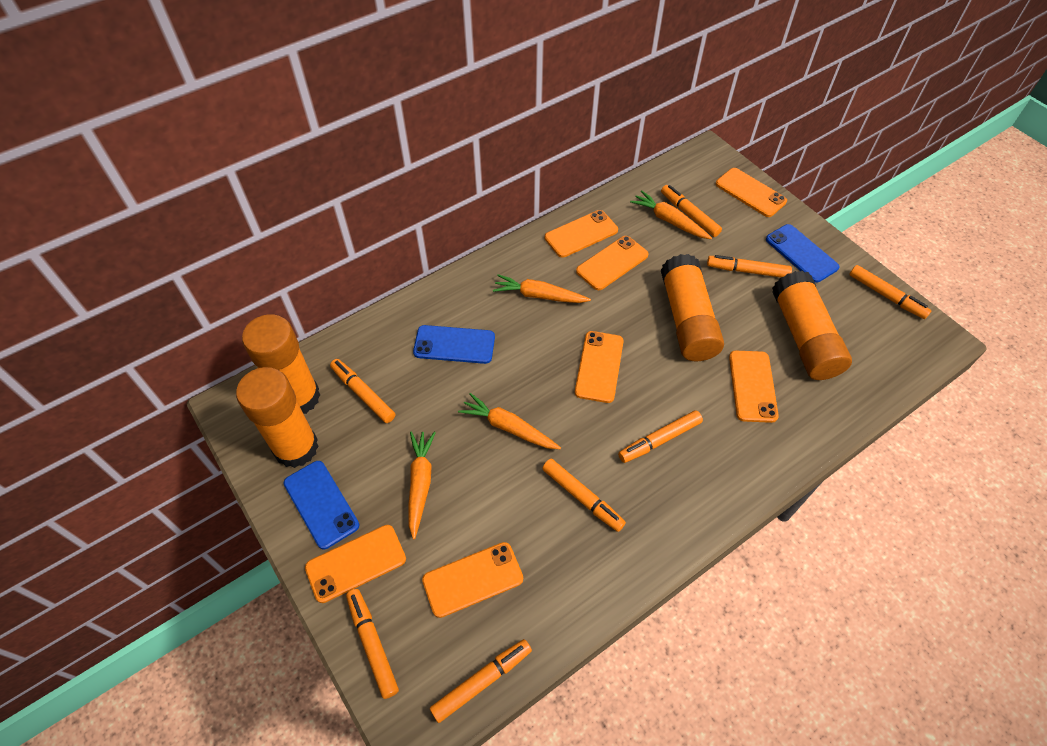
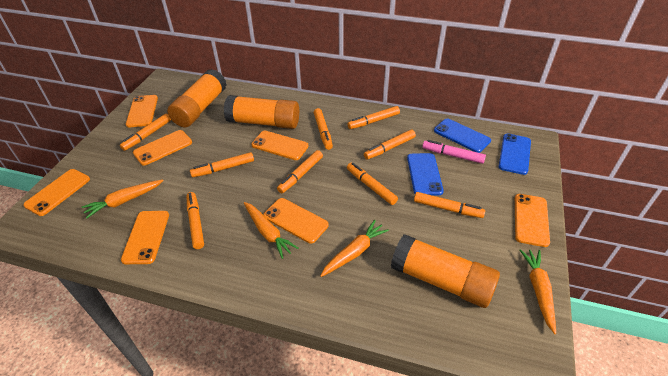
orange glue stick: 4 -> 3
orange marker: 8 -> 9
pink marker: 0 -> 1

